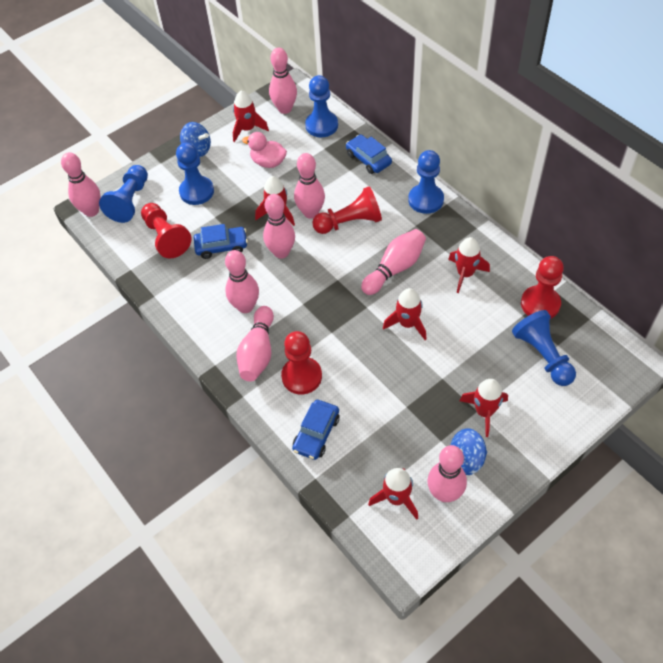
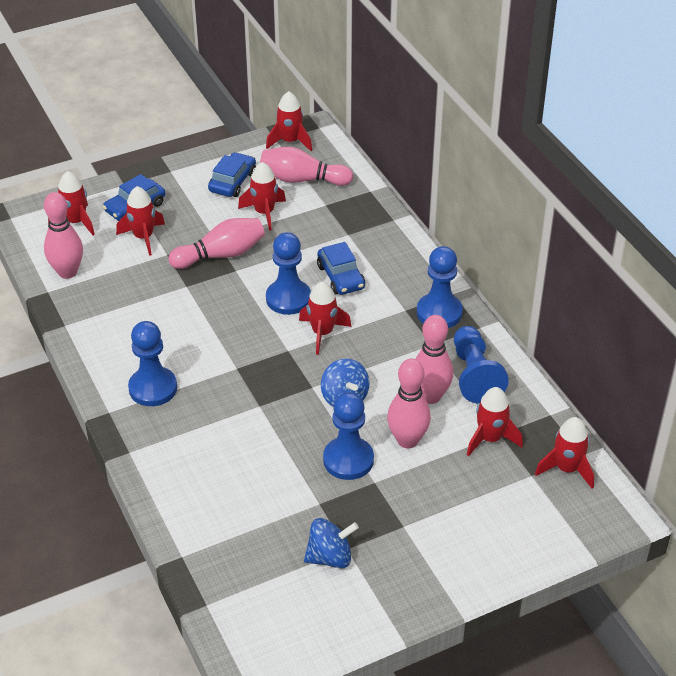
pink bowling pin: 8 -> 5
pink duck: 1 -> 0
red pawn: 4 -> 0
red rocket: 6 -> 7

